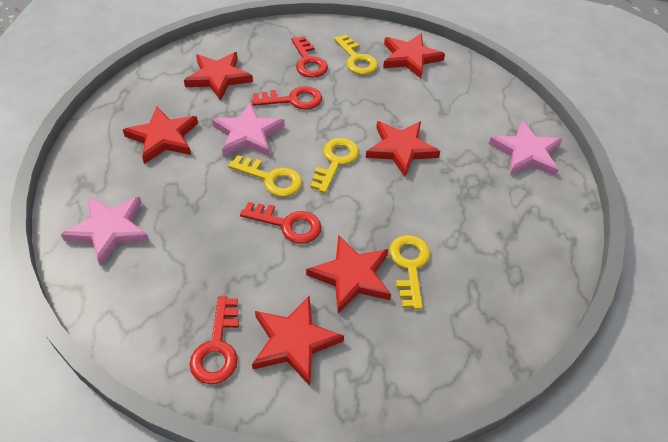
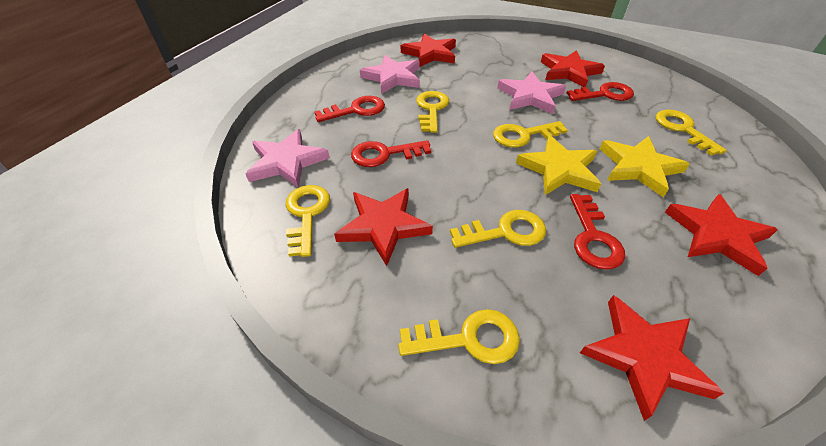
red star: 6 -> 5
yellow key: 4 -> 6
yellow star: 0 -> 2

